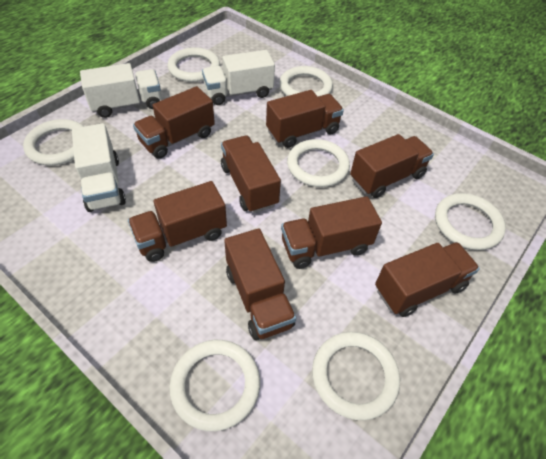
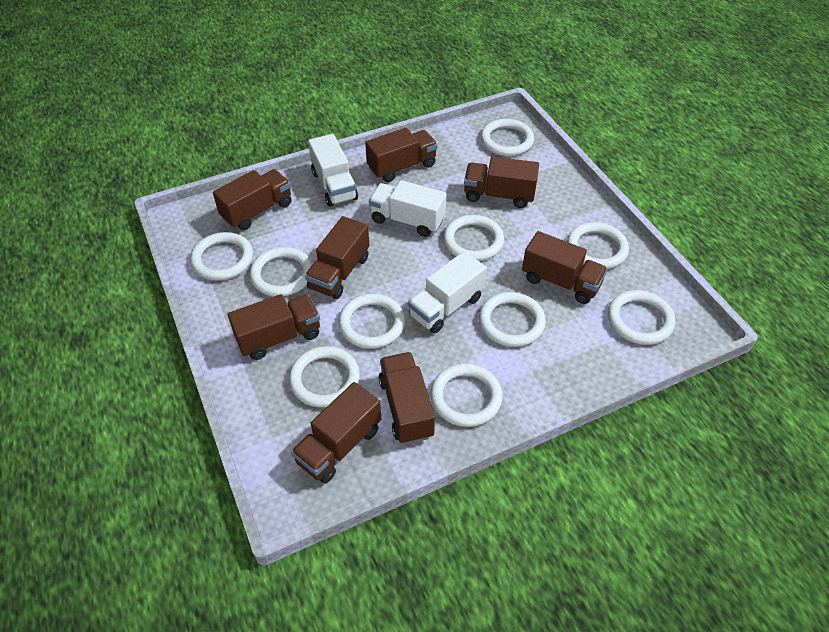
white ring: 7 -> 10

